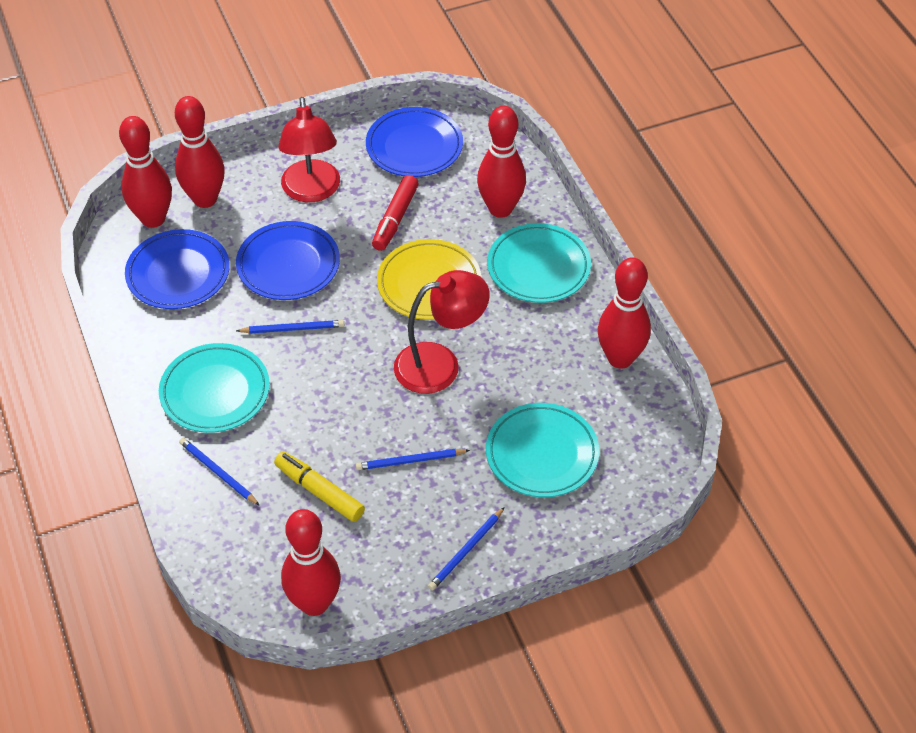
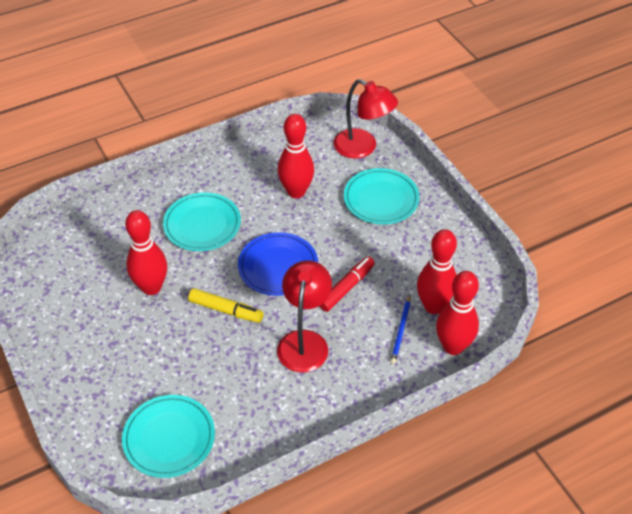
blue pencil: 4 -> 1
blue plate: 3 -> 1
red bowling pin: 5 -> 4
yellow plate: 1 -> 0

